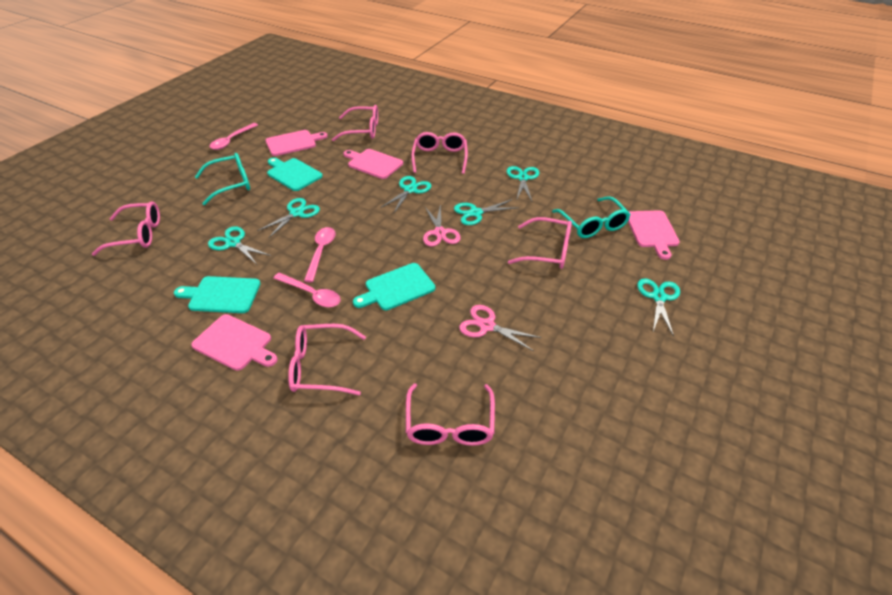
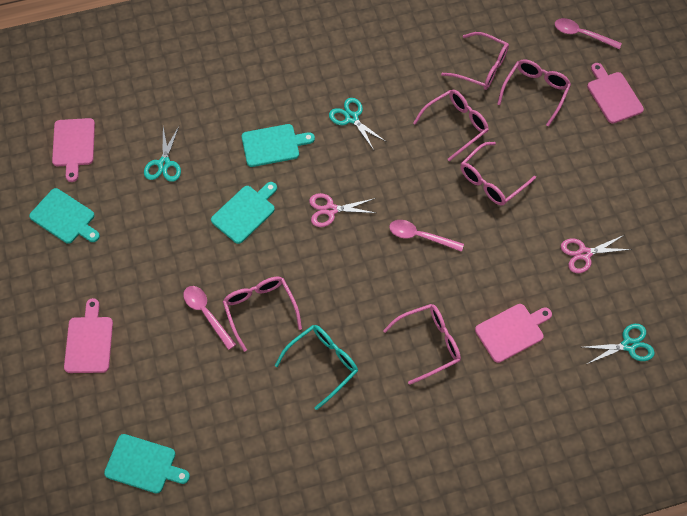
turquoise cutting board: 3 -> 4
turquoise glasses: 2 -> 1
turquoise scissors: 6 -> 3

